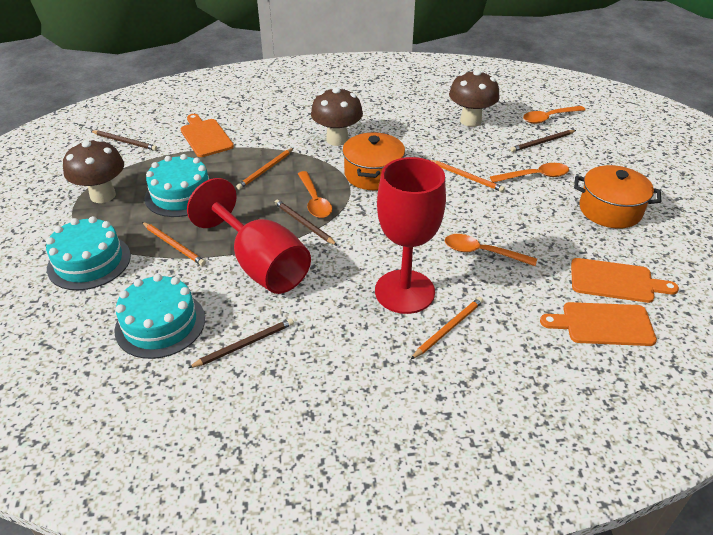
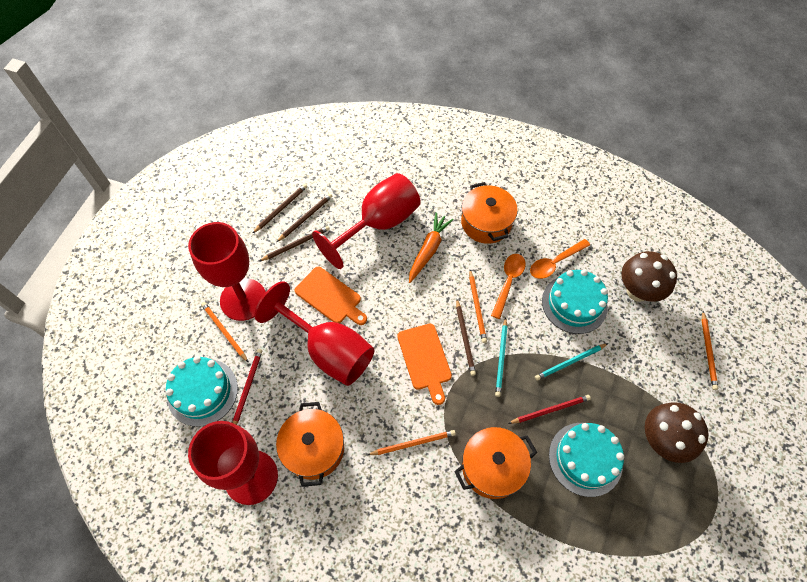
brown mushroom: 3 -> 2
orange carrot: 0 -> 1
orange cutting board: 3 -> 2
orange pot: 2 -> 3
orange spoon: 4 -> 2
red goblet: 2 -> 4
red pencil: 0 -> 2
turquoise pencil: 0 -> 2

